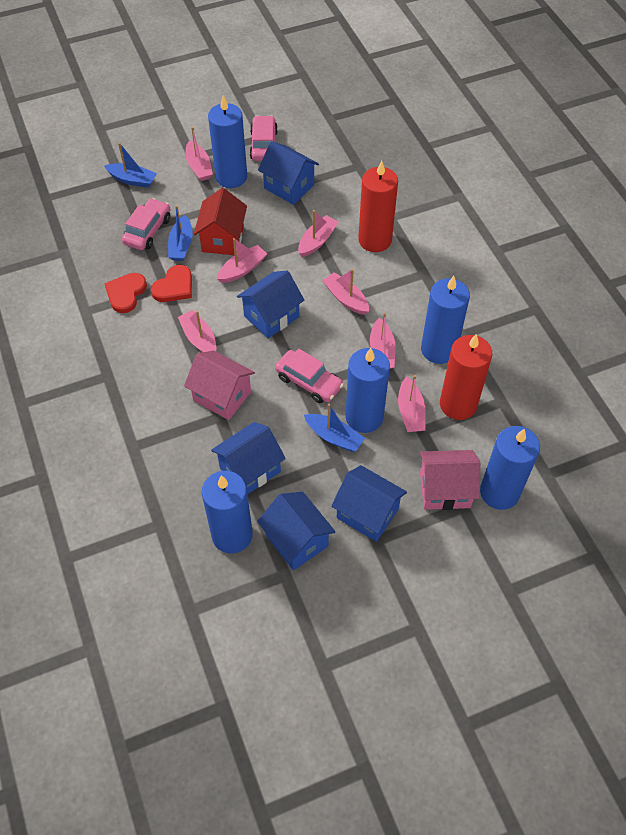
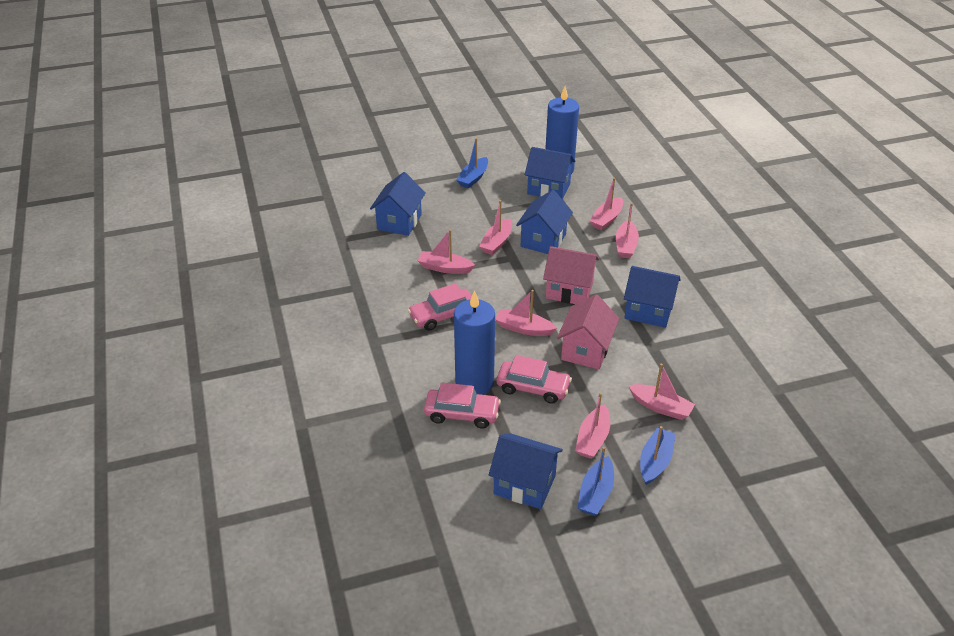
blue candle: 5 -> 2
red candle: 2 -> 0
red heart: 2 -> 0
red house: 1 -> 0

